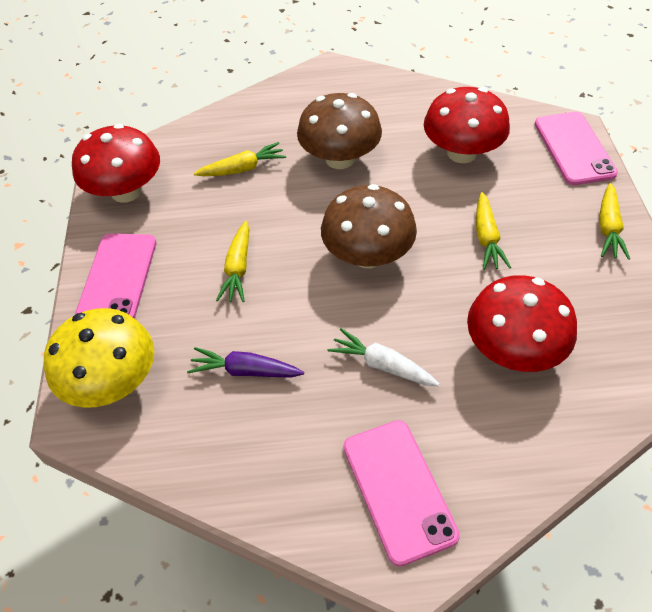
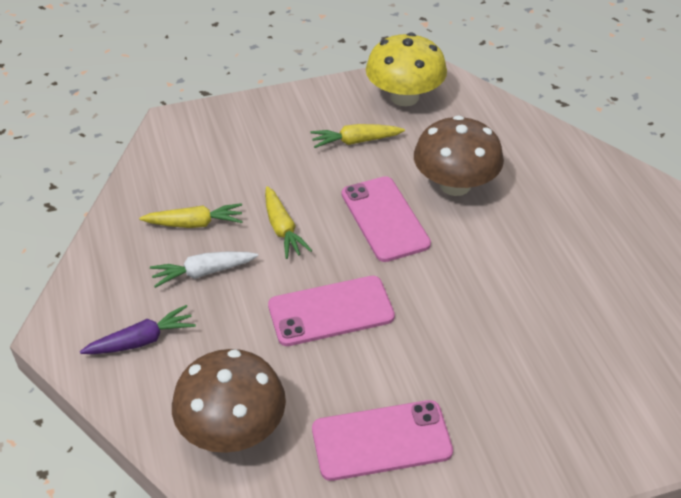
red mushroom: 3 -> 0
yellow carrot: 4 -> 3

